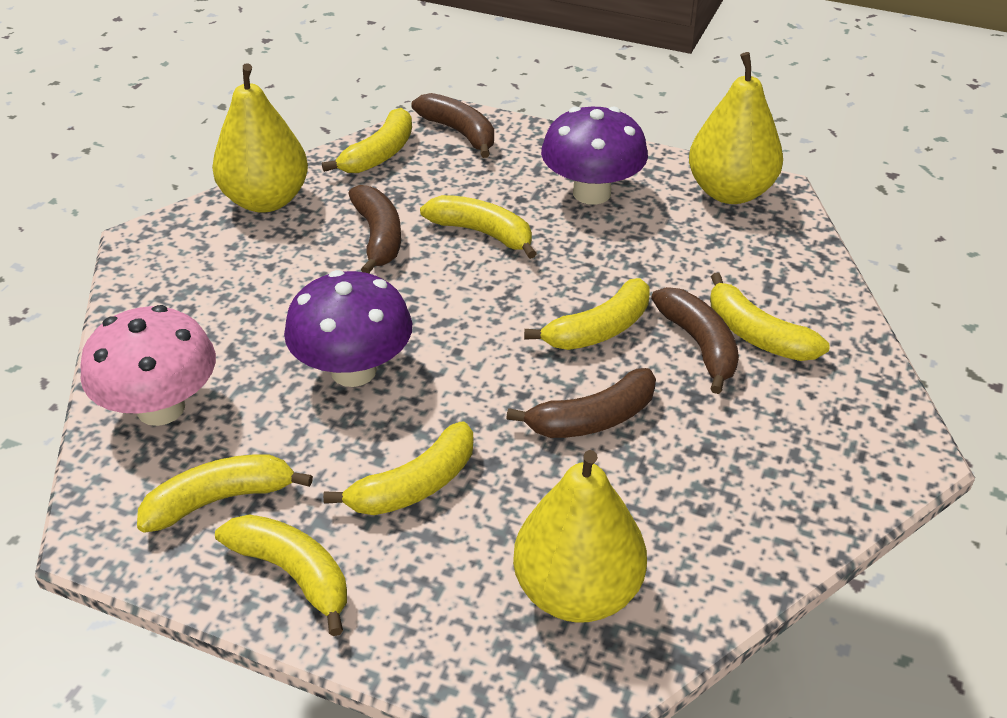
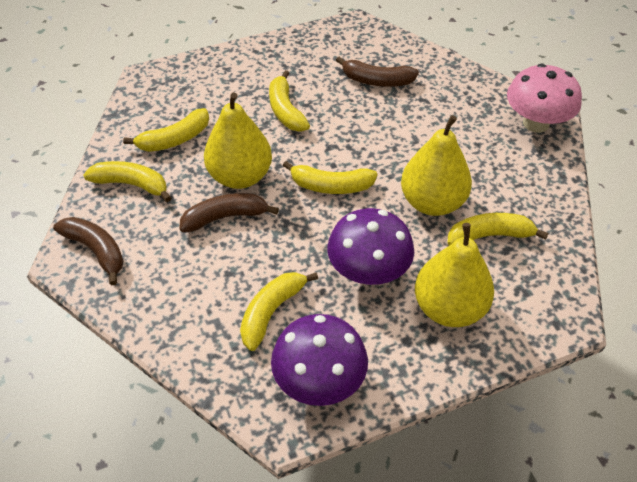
brown banana: 4 -> 3
yellow banana: 7 -> 6

